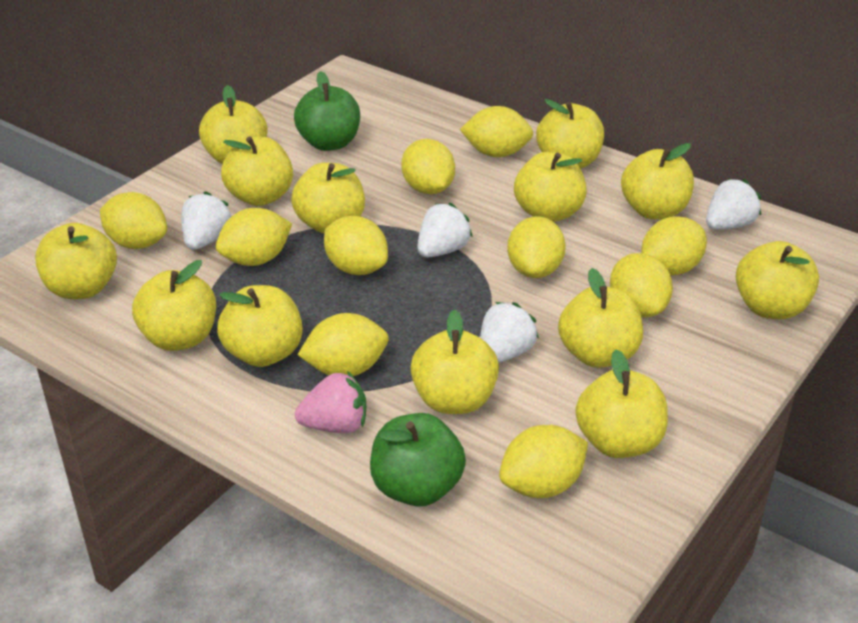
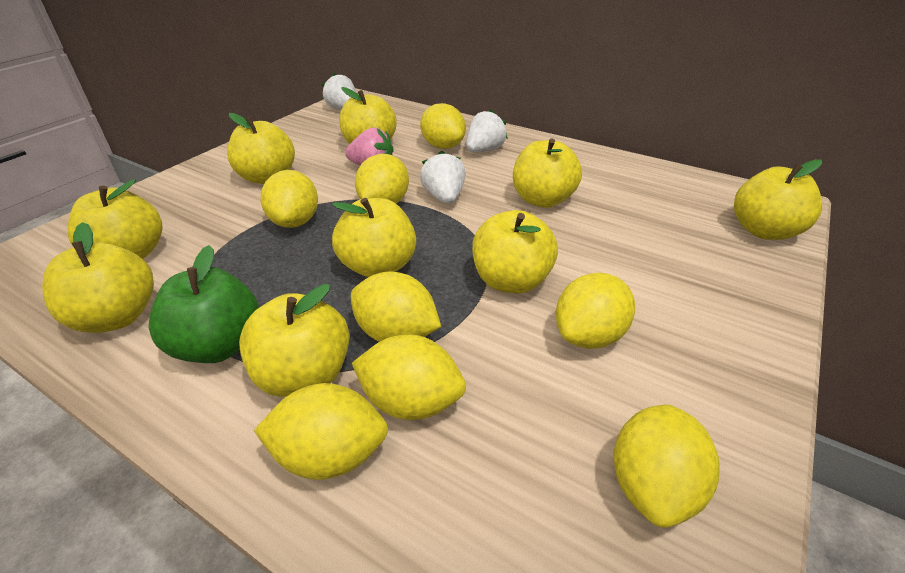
green apple: 2 -> 1
white strawberry: 4 -> 3
yellow apple: 13 -> 9
yellow lemon: 10 -> 8

